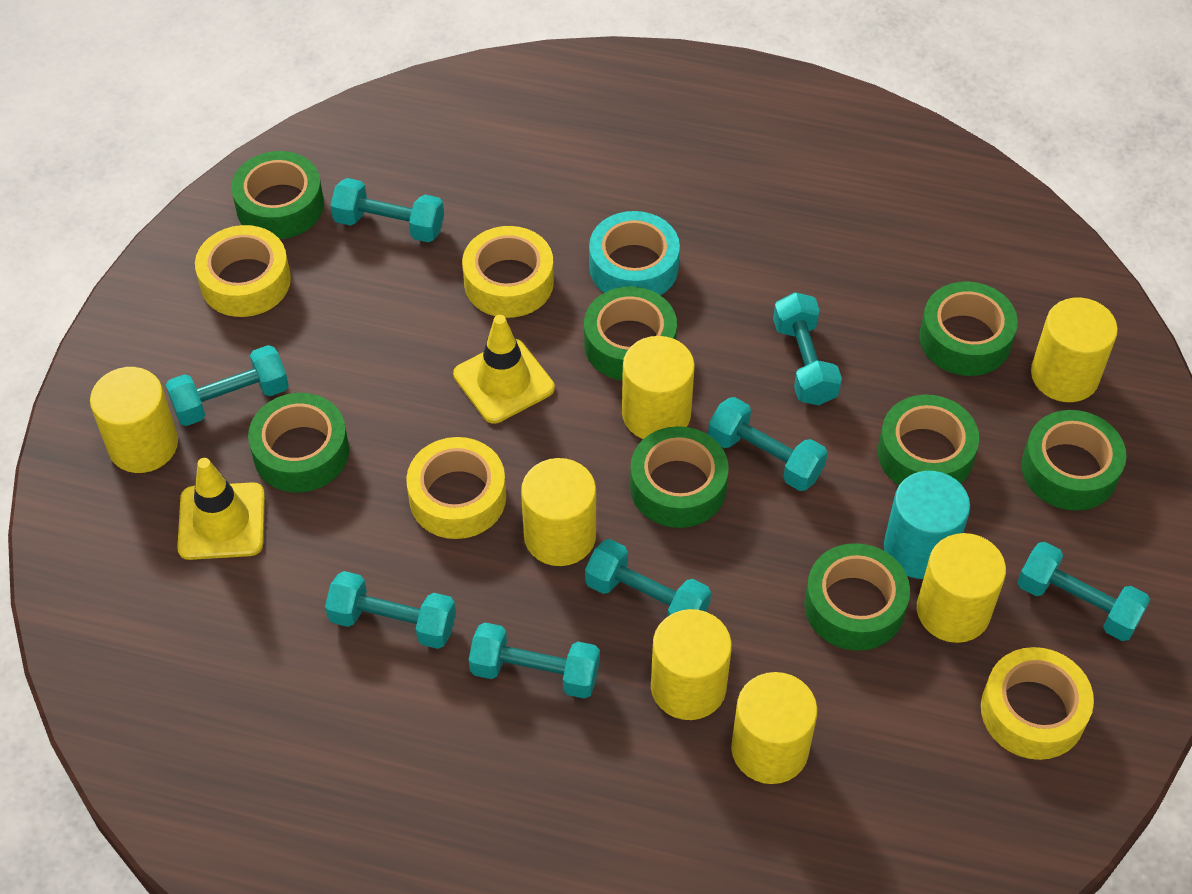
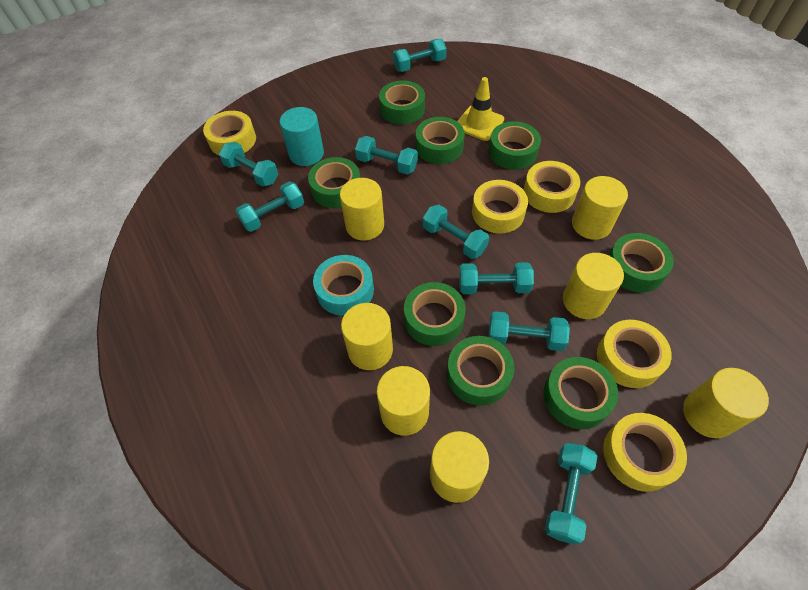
yellow tape: 4 -> 5
yellow traffic cone: 2 -> 1

